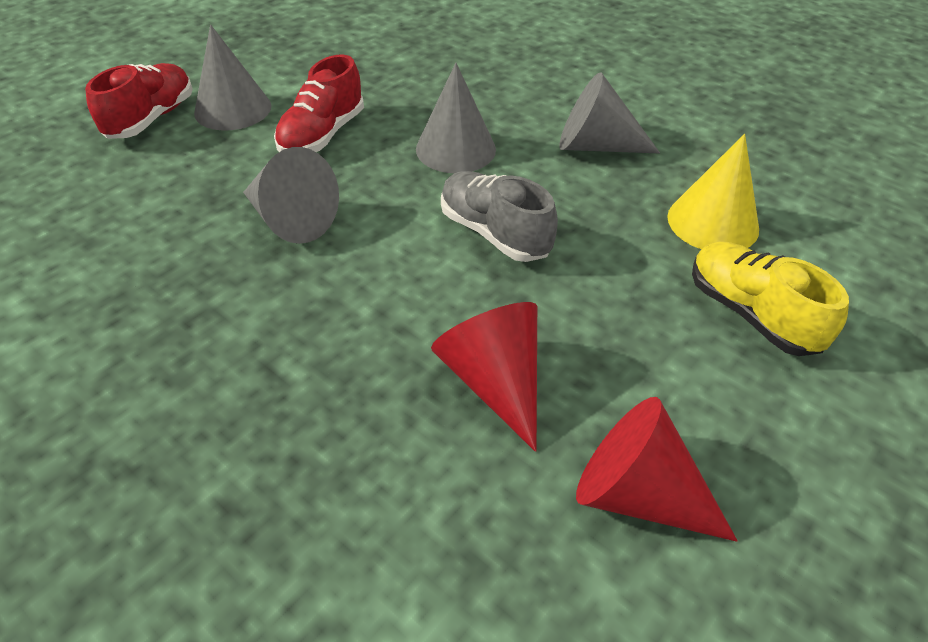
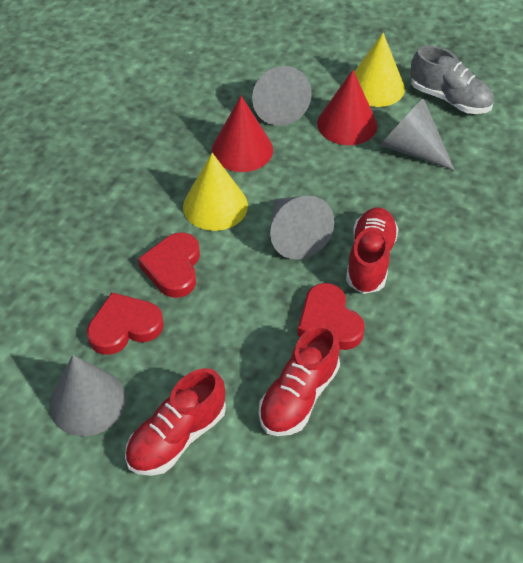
red heart: 0 -> 3
red shoe: 2 -> 3
yellow cone: 1 -> 2
yellow shoe: 1 -> 0

